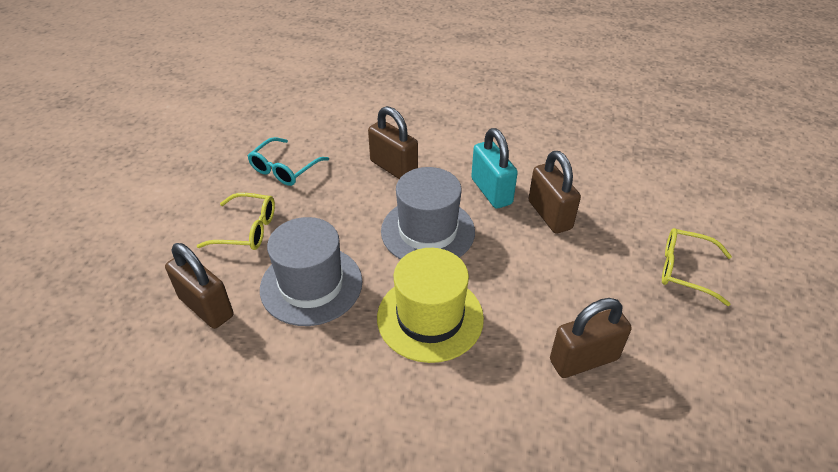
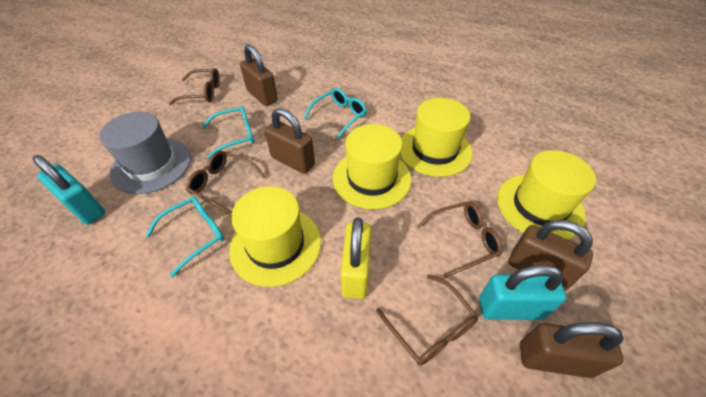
brown glasses: 0 -> 4
grey hat: 2 -> 1
turquoise glasses: 1 -> 3
turquoise padlock: 1 -> 2
yellow glasses: 2 -> 0
yellow hat: 1 -> 4
yellow padlock: 0 -> 1

